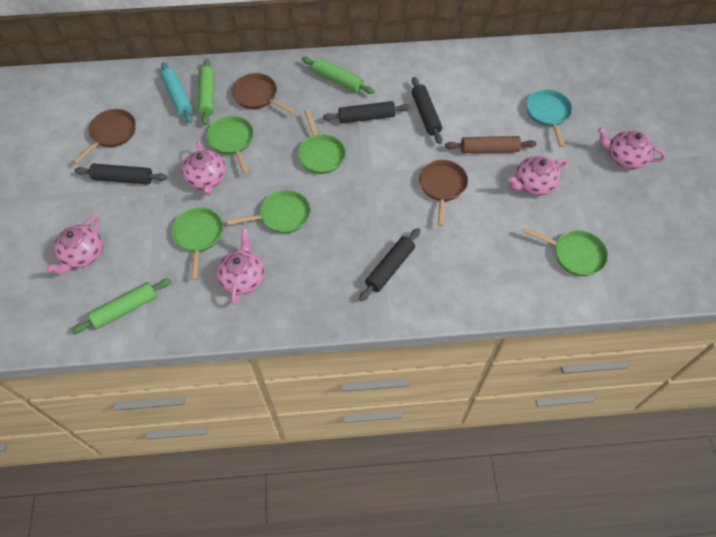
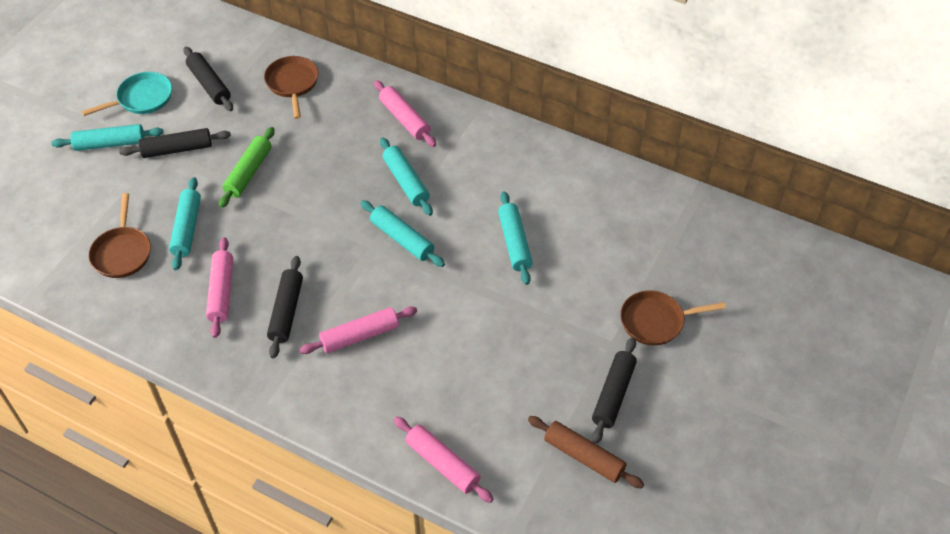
green pan: 5 -> 0
green rolling pin: 3 -> 1
pink rolling pin: 0 -> 4
pink teapot: 5 -> 0
turquoise rolling pin: 1 -> 5

